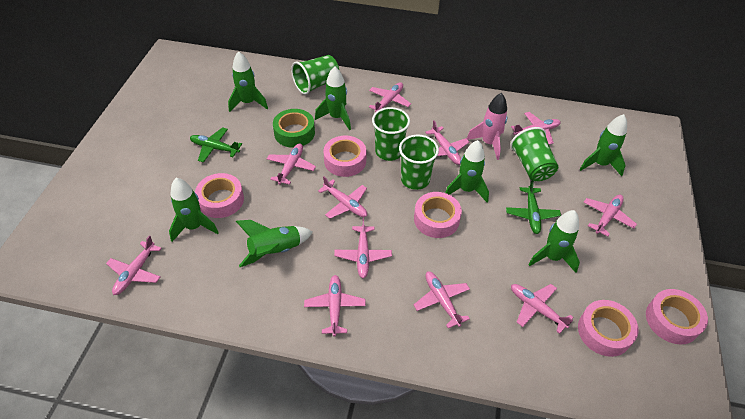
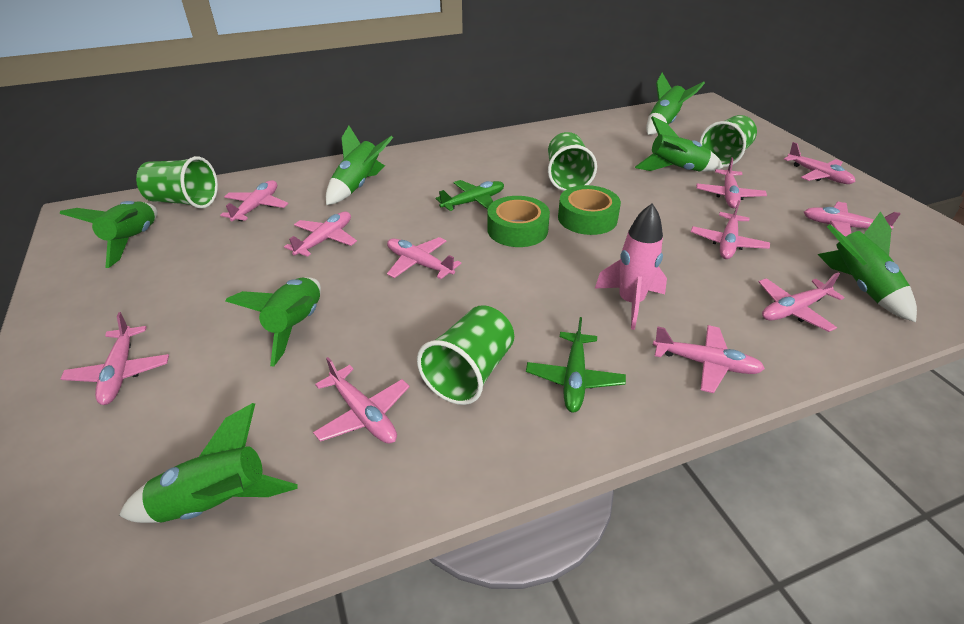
green tape: 1 -> 2
pink tape: 5 -> 0

